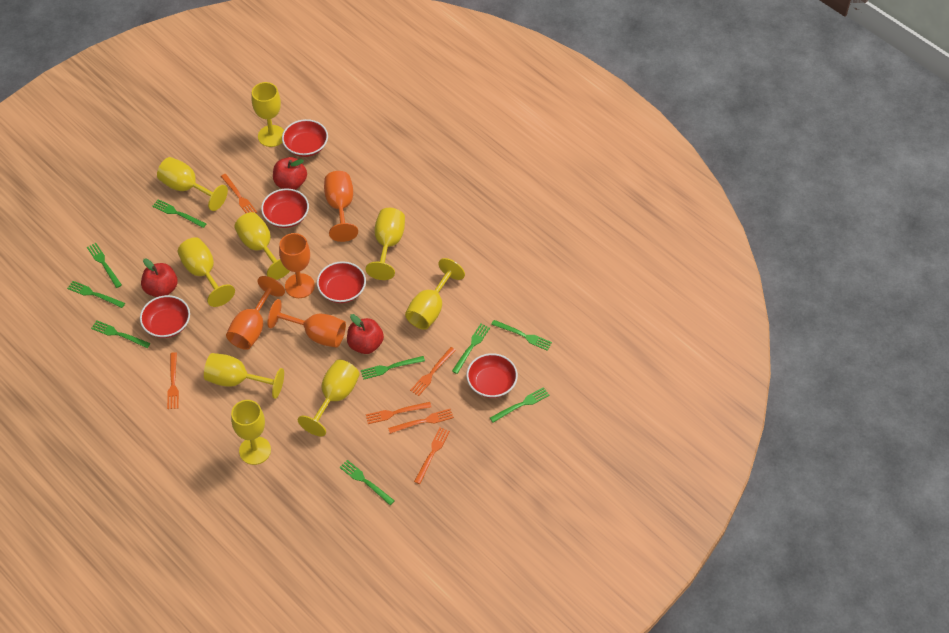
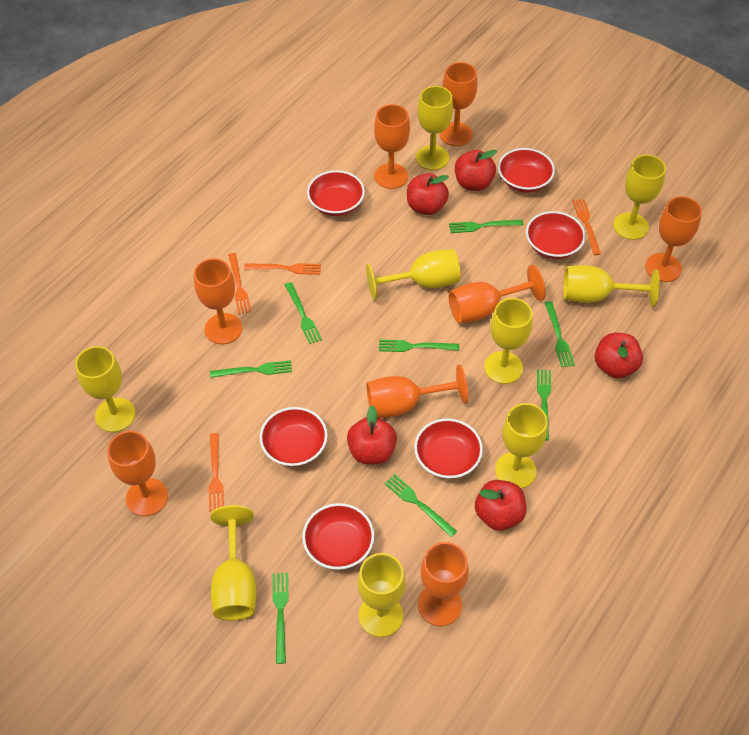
green fork: 9 -> 8
orange fork: 6 -> 4
orange goblet: 4 -> 8
red apple: 3 -> 5
red bowl: 5 -> 6

